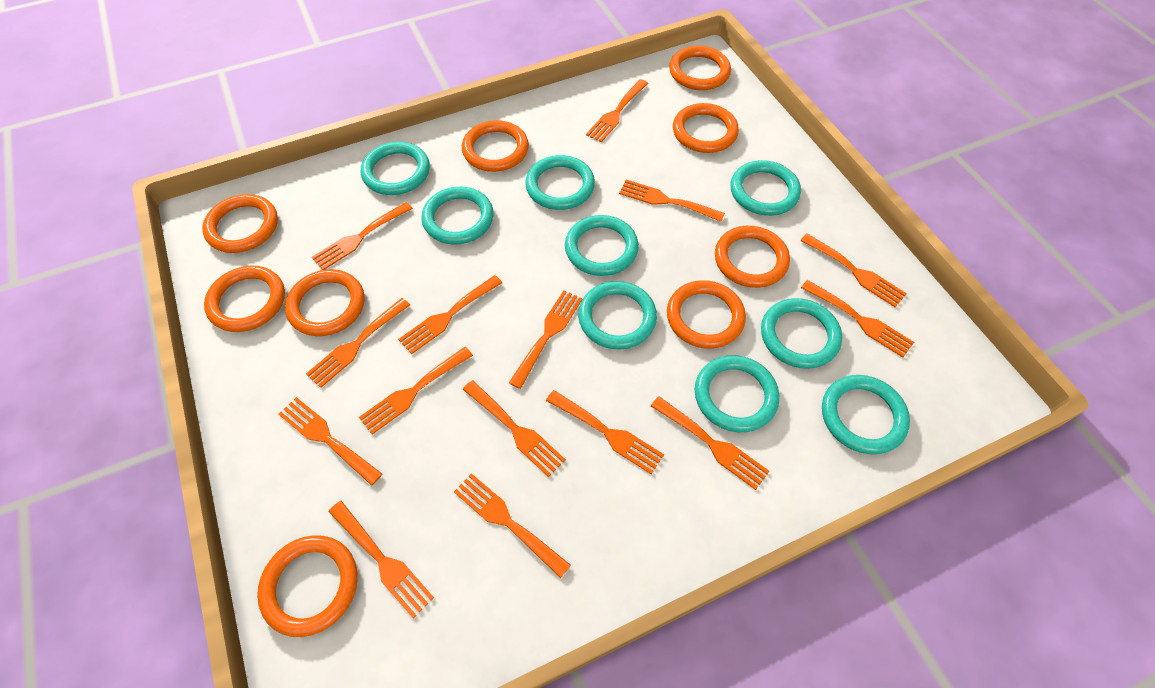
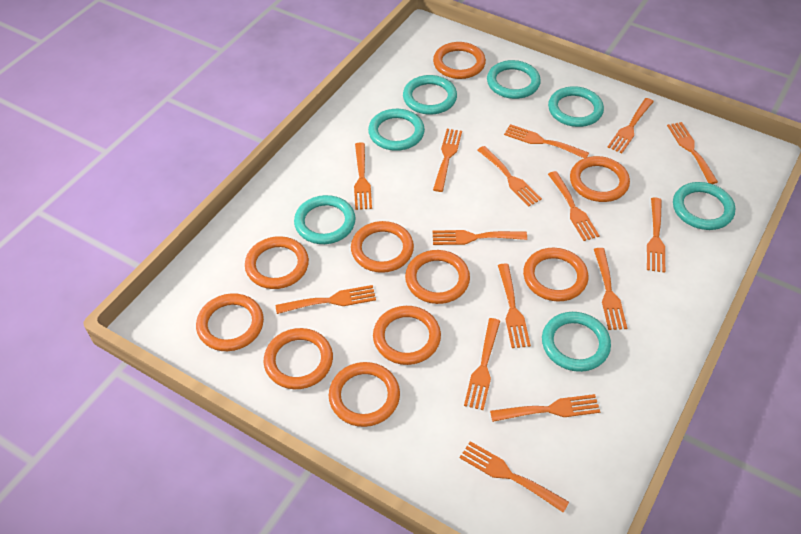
orange ring: 9 -> 10
turquoise ring: 9 -> 7

